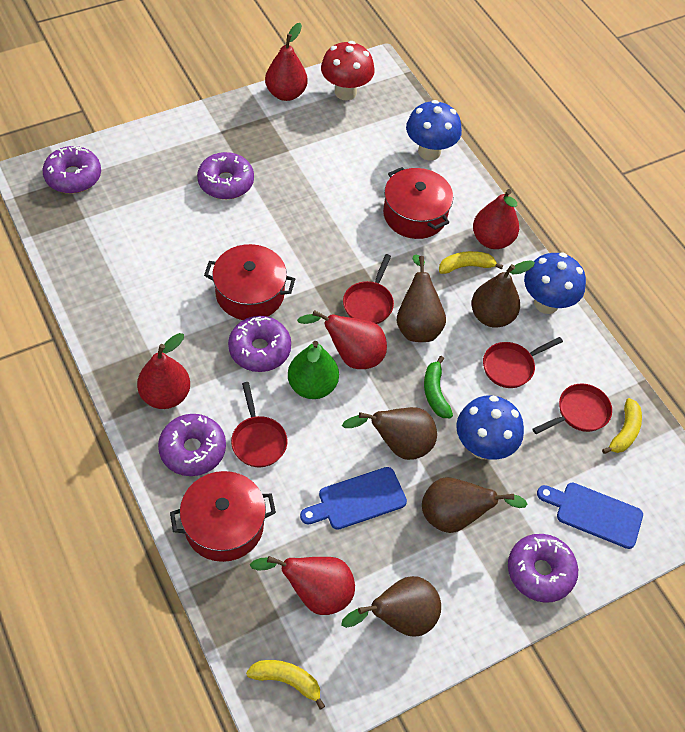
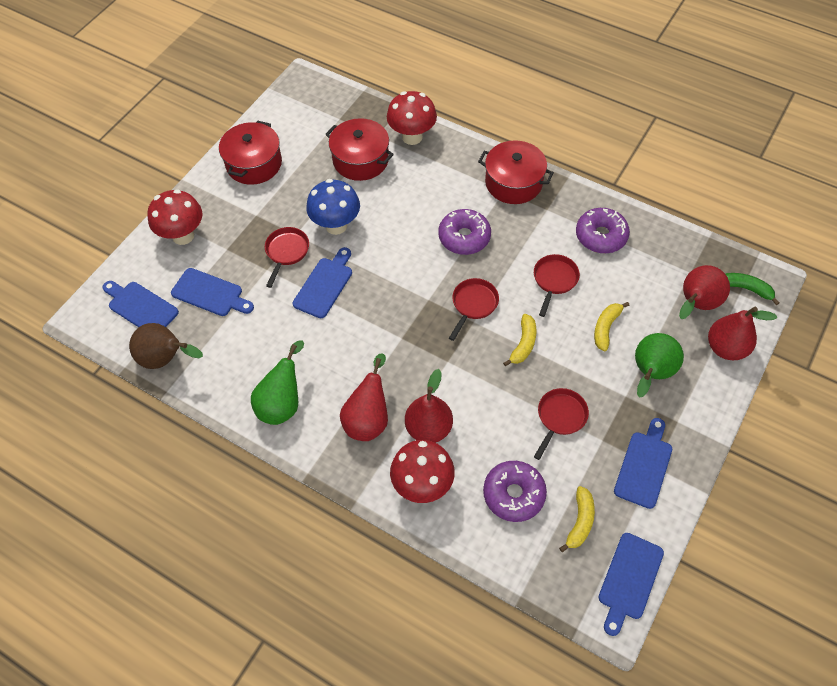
blue cutting board: 2 -> 5
blue mushroom: 3 -> 1
brown pear: 5 -> 1
green pear: 1 -> 2
purple donut: 5 -> 3
red mushroom: 1 -> 3
red pear: 5 -> 4

